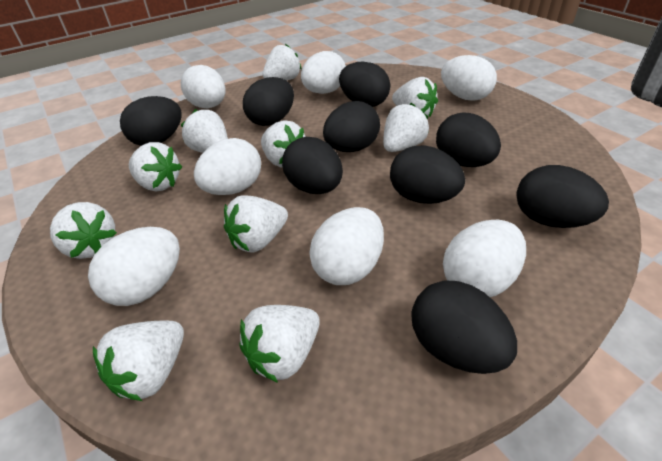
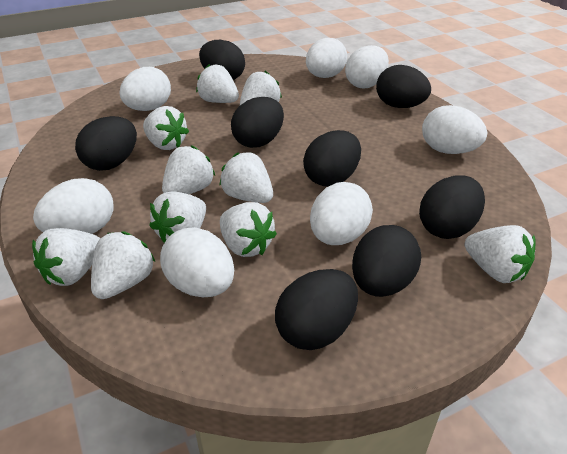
black egg: 9 -> 8

